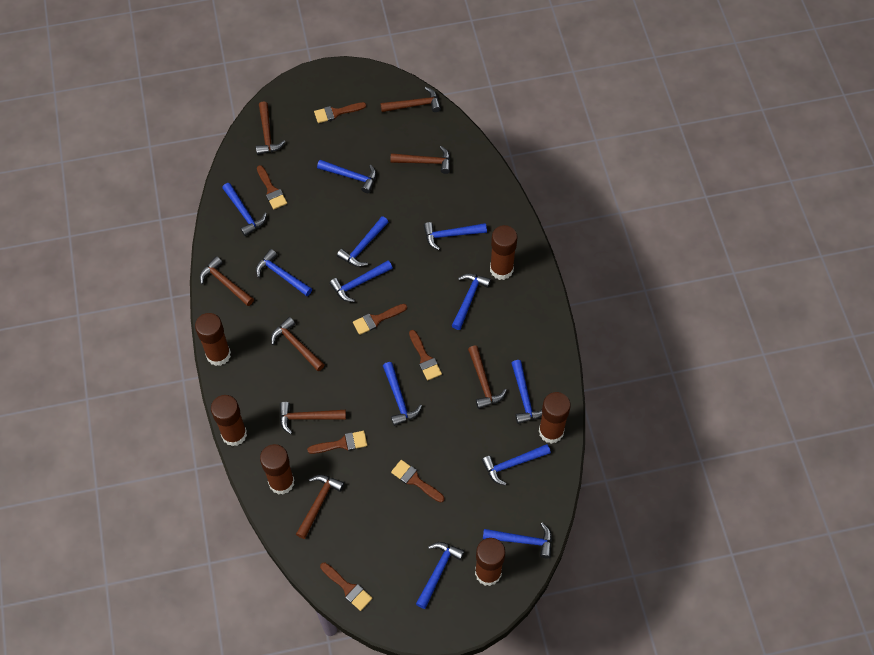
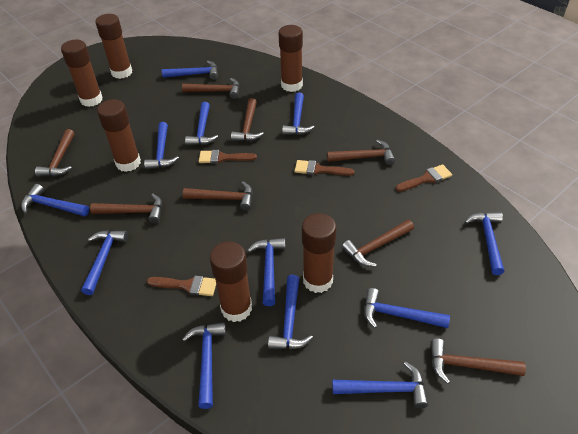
brown brush: 7 -> 4

